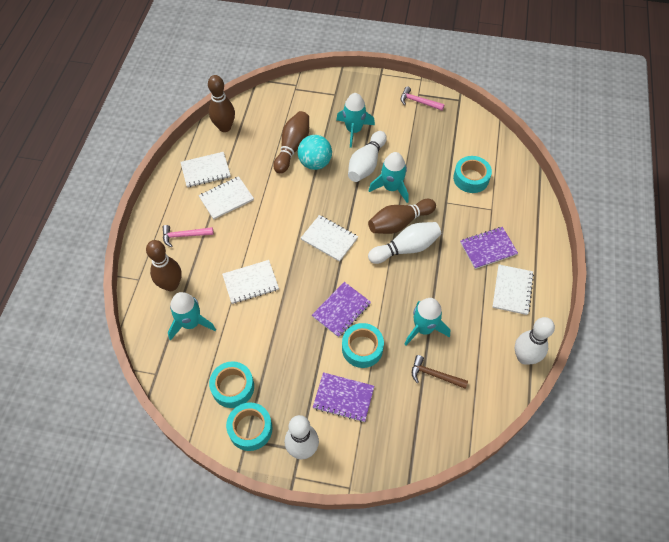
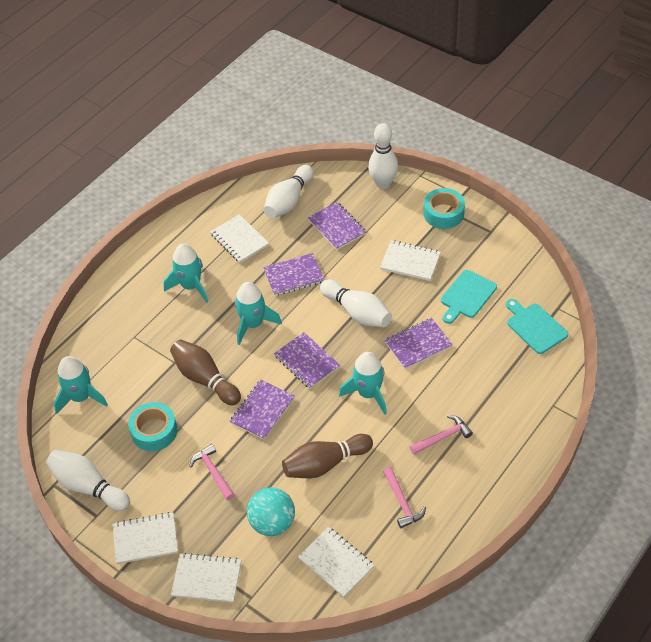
brown bowling pin: 4 -> 2
brown hammer: 1 -> 0
pink hammer: 2 -> 3
purple notebook: 3 -> 5
turquoise cutting board: 0 -> 2
turquoise tape: 4 -> 2

